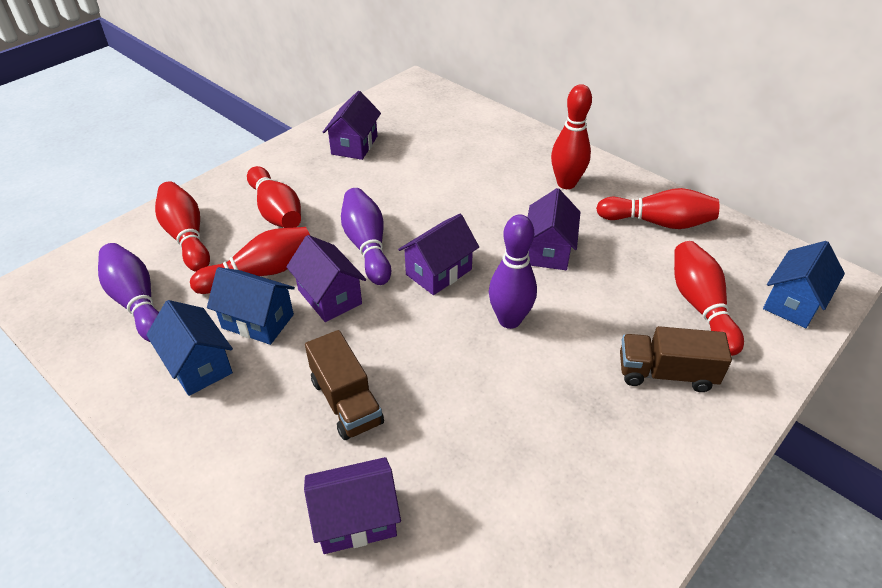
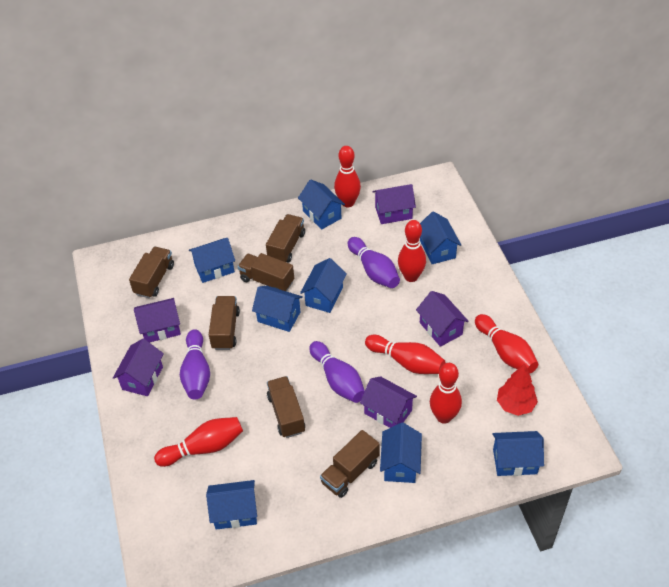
blue house: 3 -> 8
brown truck: 2 -> 6
red tree: 0 -> 1

